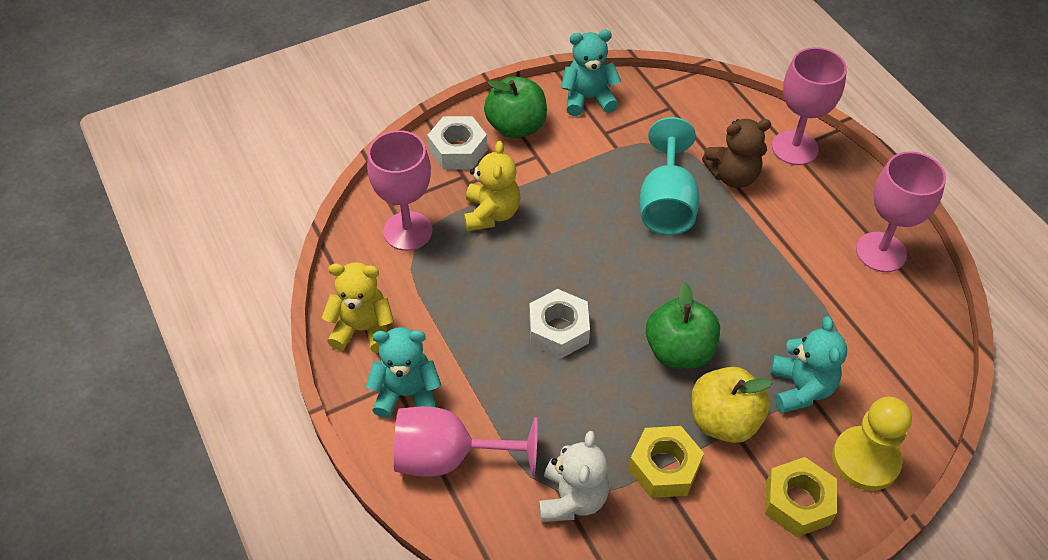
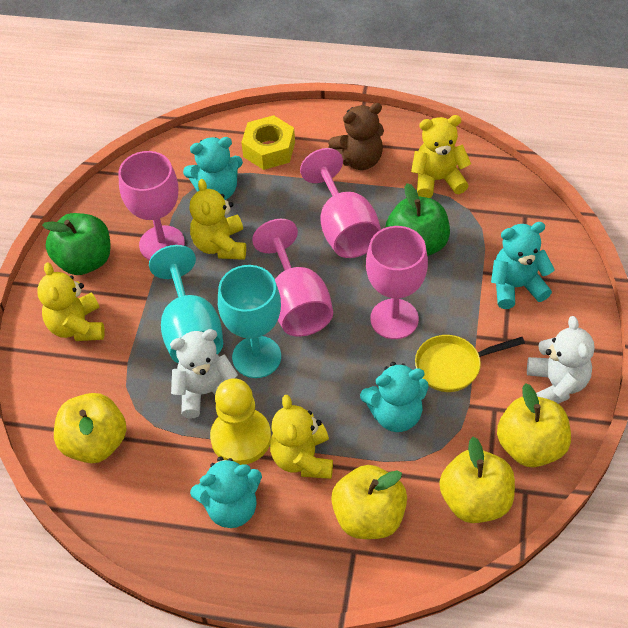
turquoise goblet: 1 -> 2
turquoise teddy bear: 3 -> 4
white nut: 2 -> 0
white teddy bear: 1 -> 2
yellow apple: 1 -> 4
yellow nut: 2 -> 1
yellow pan: 0 -> 1
yellow teddy bear: 2 -> 4

